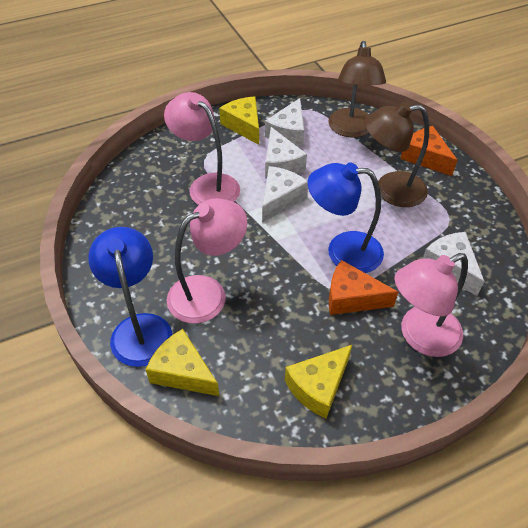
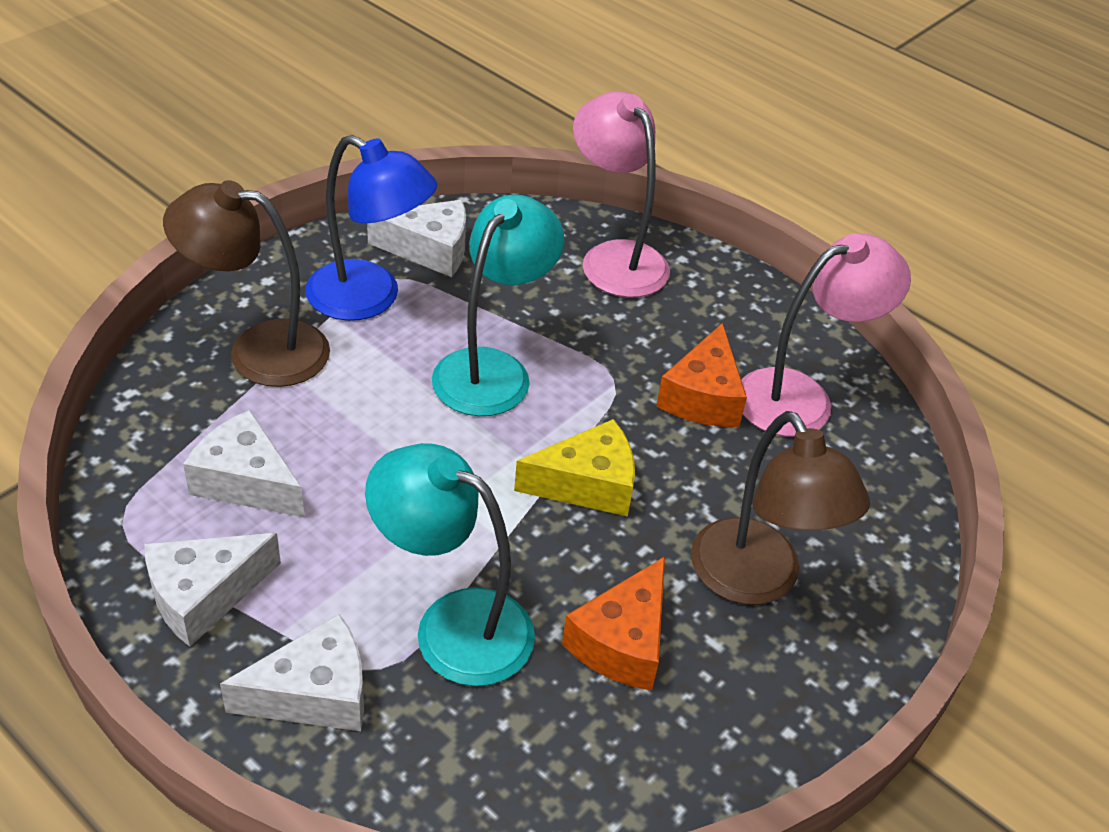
blue lamp: 2 -> 1
pink lamp: 3 -> 2
turquoise lamp: 0 -> 2
yellow cheese: 3 -> 1

